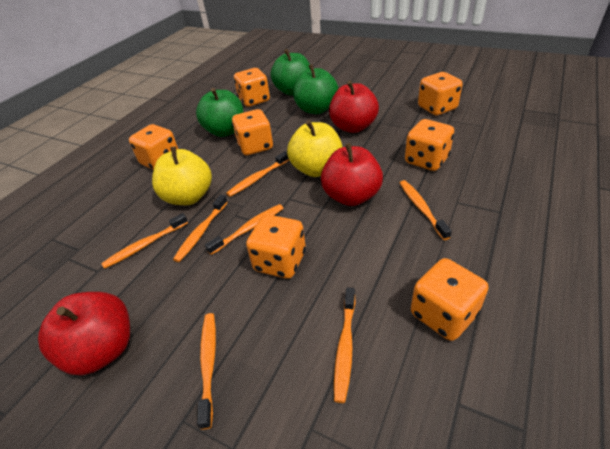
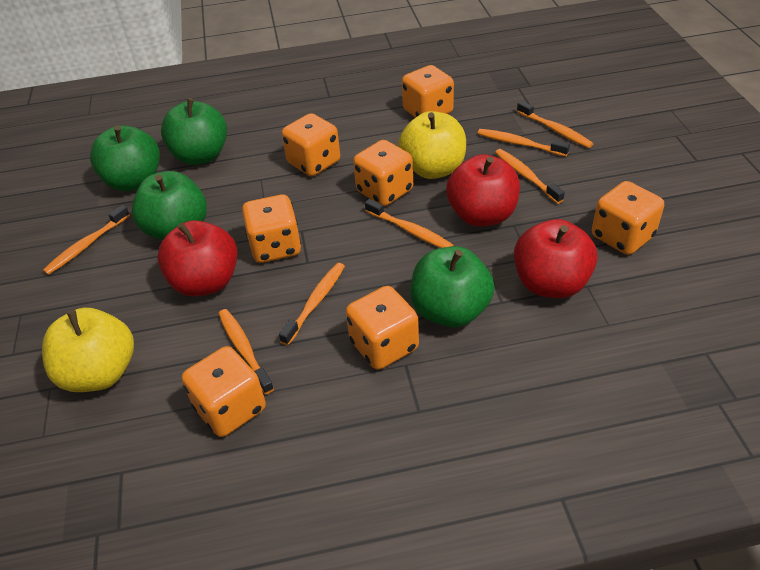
green apple: 3 -> 4

